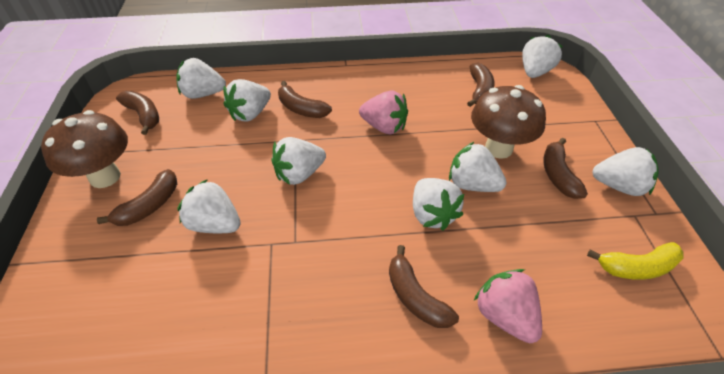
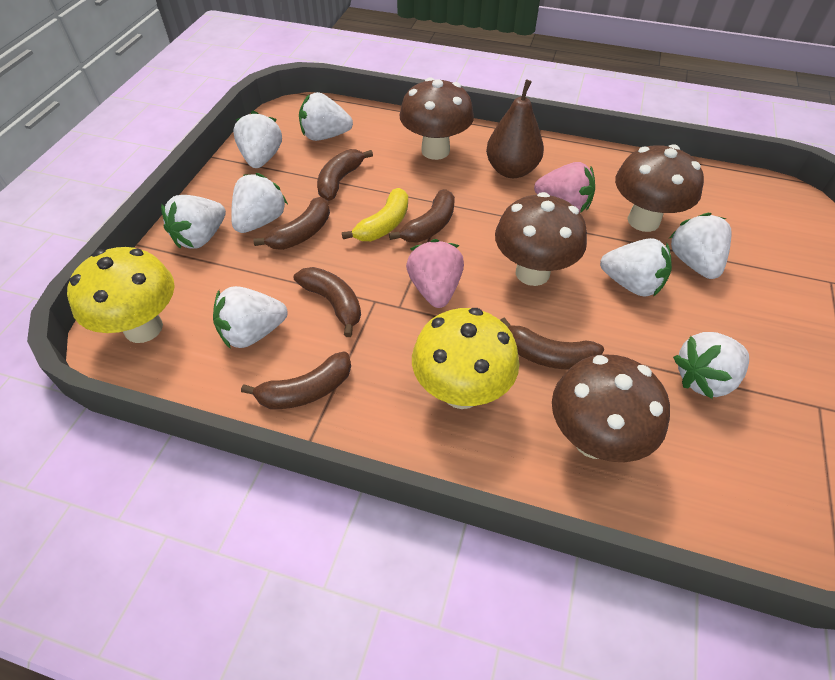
brown mushroom: 2 -> 4
brown pear: 0 -> 1
yellow mushroom: 0 -> 2

